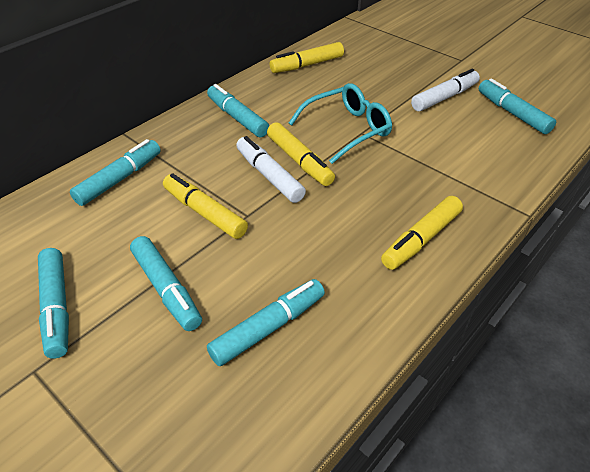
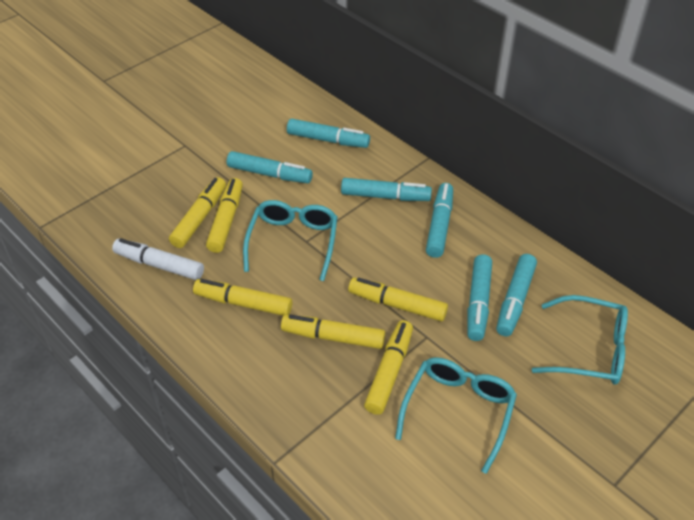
turquoise glasses: 1 -> 3
white marker: 2 -> 1
yellow marker: 4 -> 6

